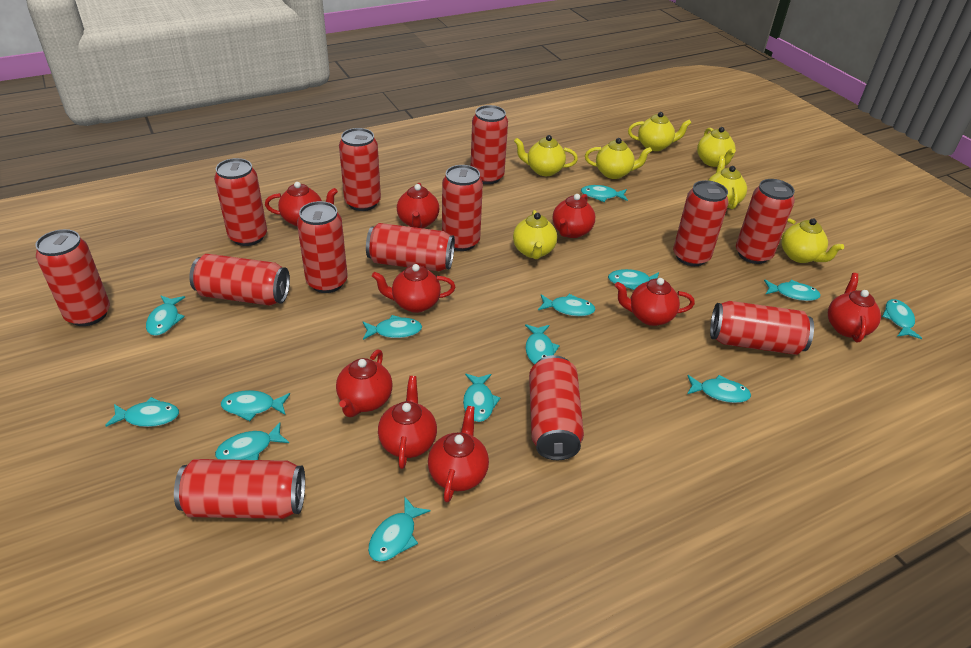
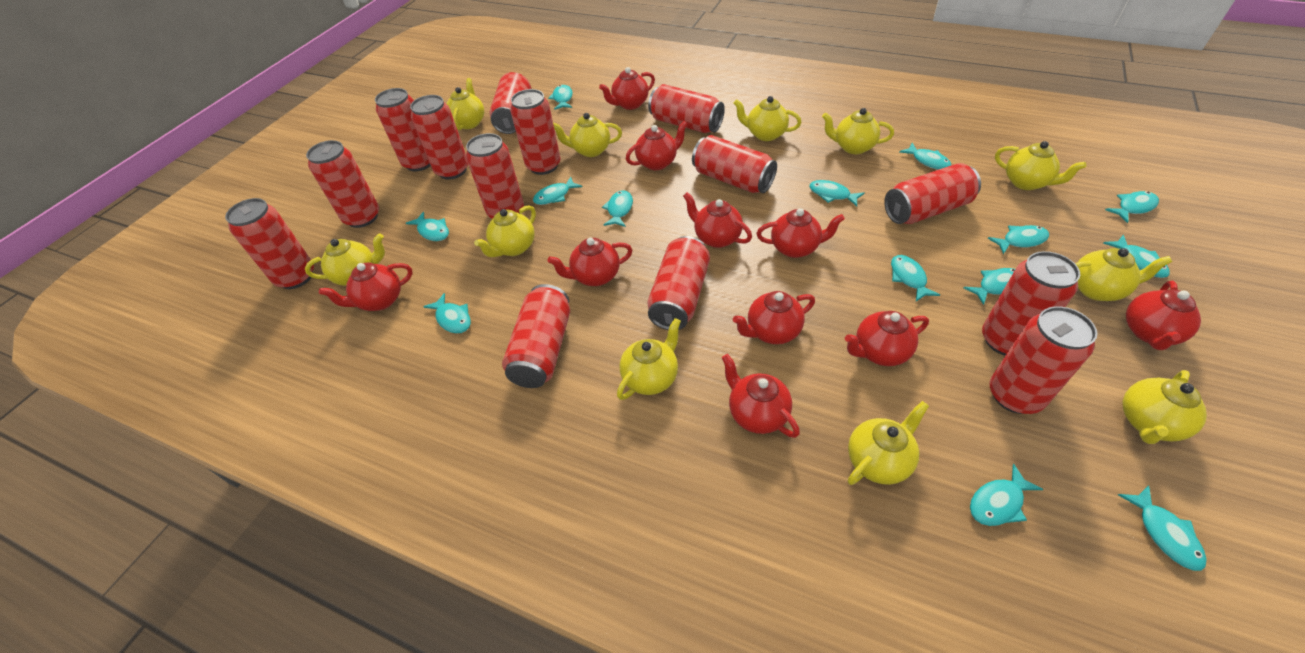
red can: 13 -> 14
red teapot: 9 -> 10
yellow teapot: 7 -> 11

